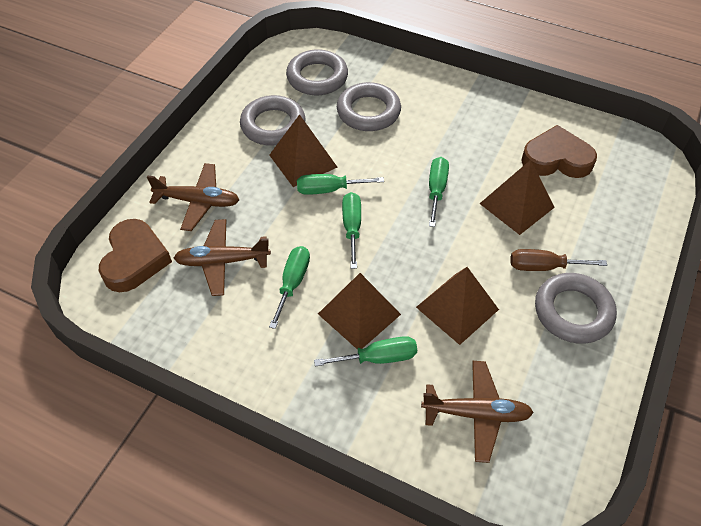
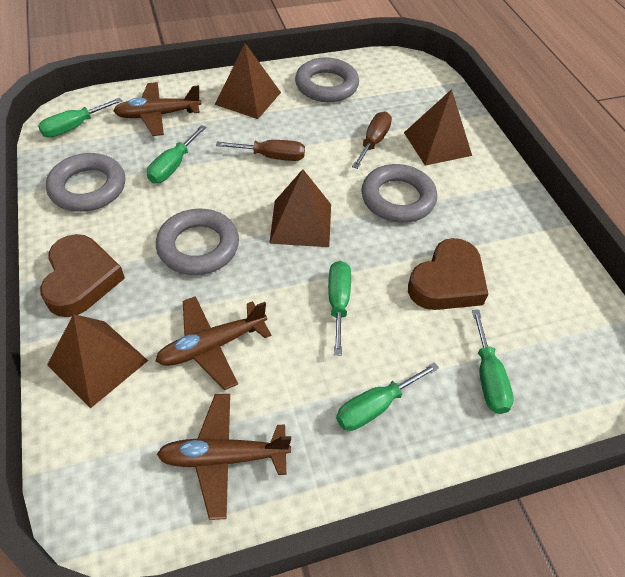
brown screwdriver: 1 -> 2

